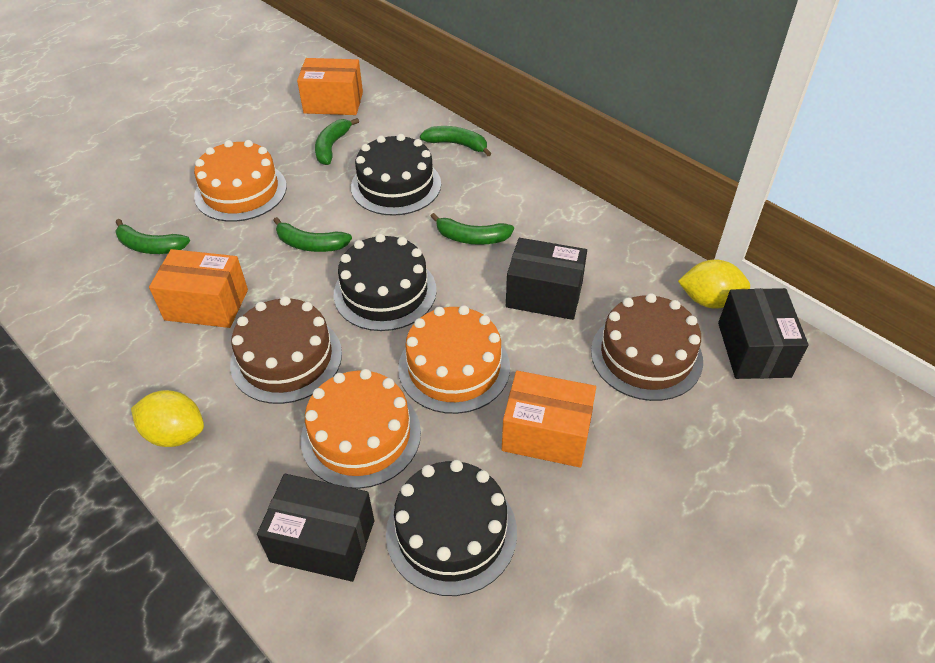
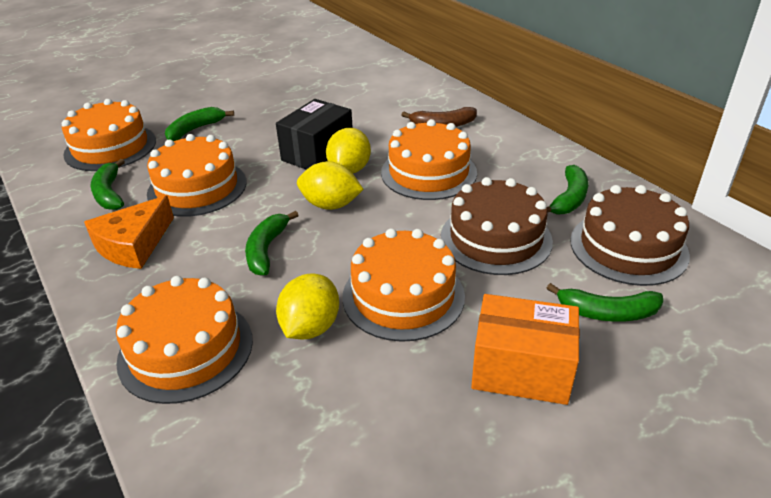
black box: 3 -> 1
black cake: 3 -> 0
brown banana: 0 -> 1
orange box: 3 -> 1
orange cake: 3 -> 5
orange cheese: 0 -> 1
yellow lemon: 2 -> 3

